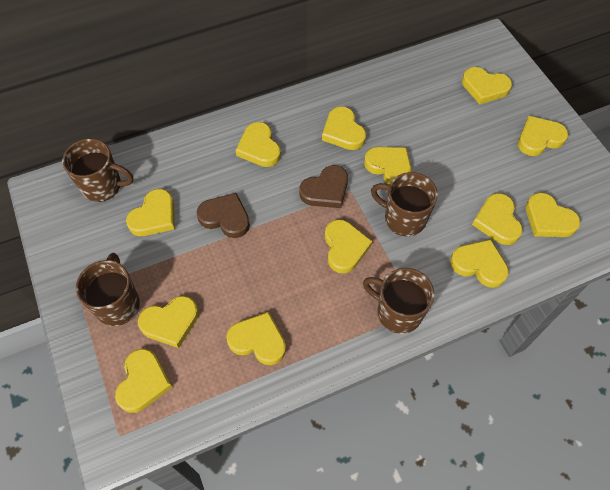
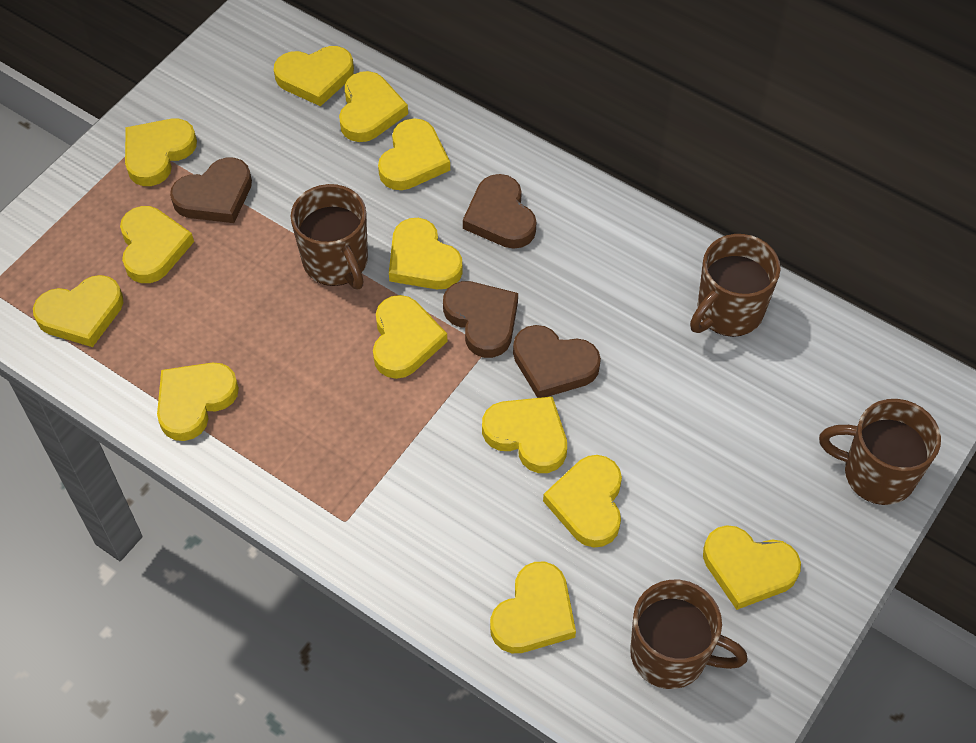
brown heart: 2 -> 4

